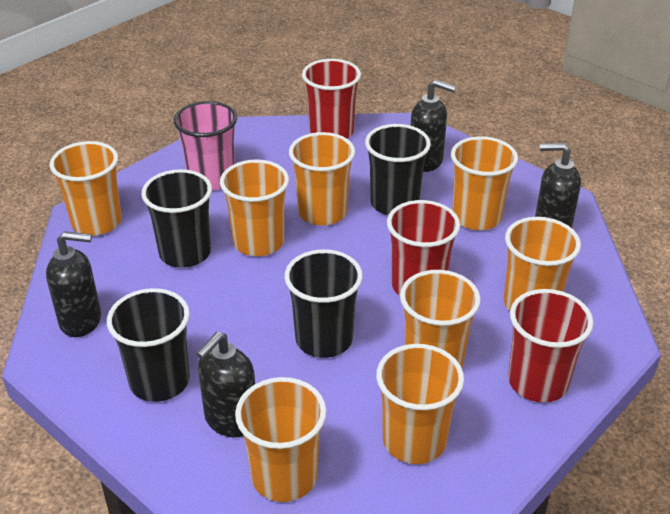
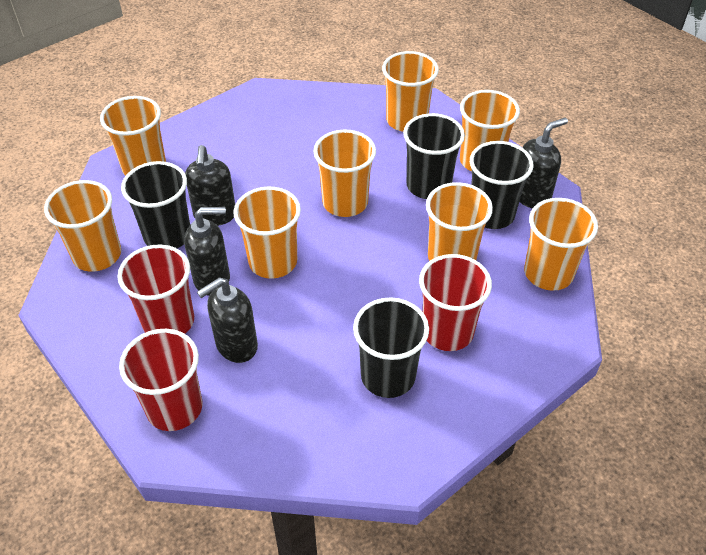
pink cup: 1 -> 0

